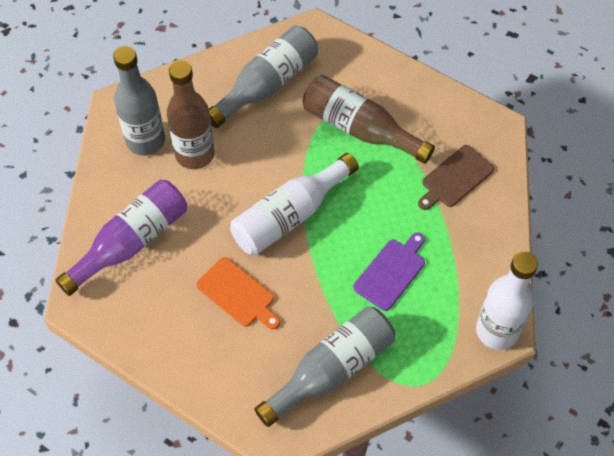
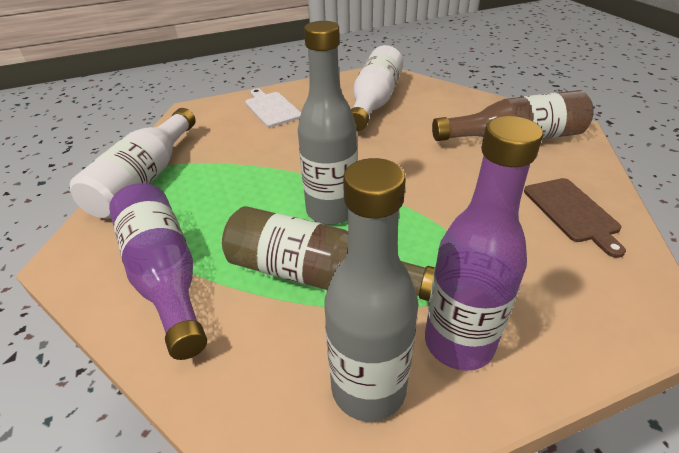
grey bottle: 3 -> 2
orange cutting board: 1 -> 0
purple bottle: 1 -> 2
purple cutting board: 1 -> 0
white cutting board: 0 -> 1

